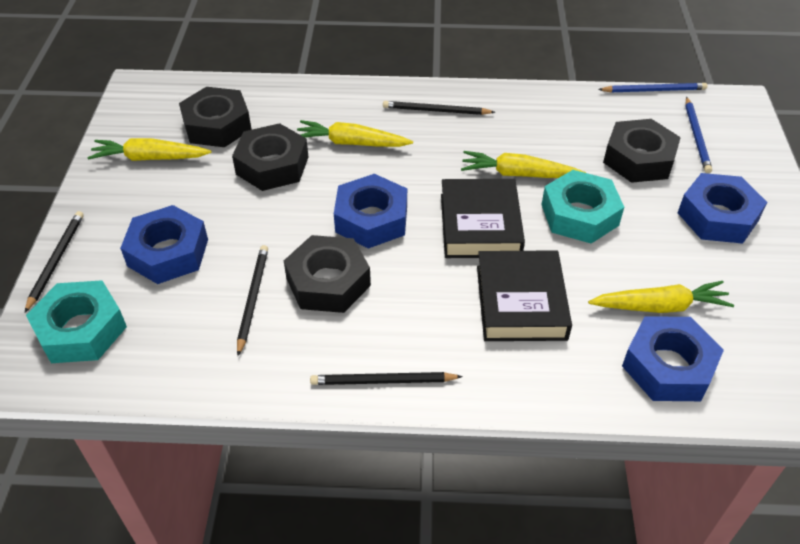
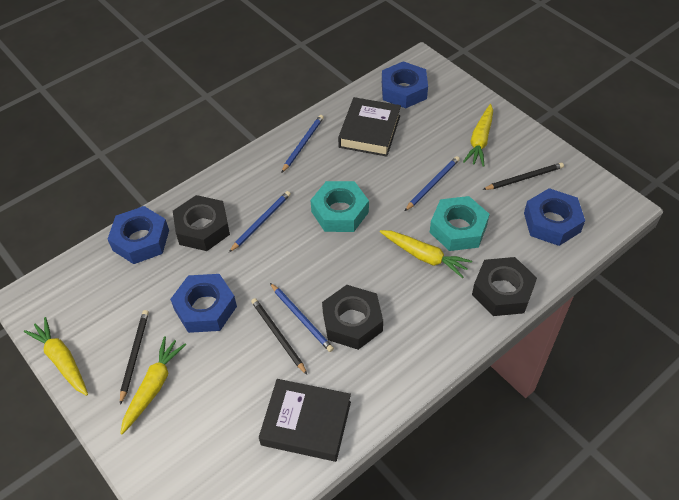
black nut: 4 -> 3
black pencil: 4 -> 3
blue pencil: 2 -> 4

